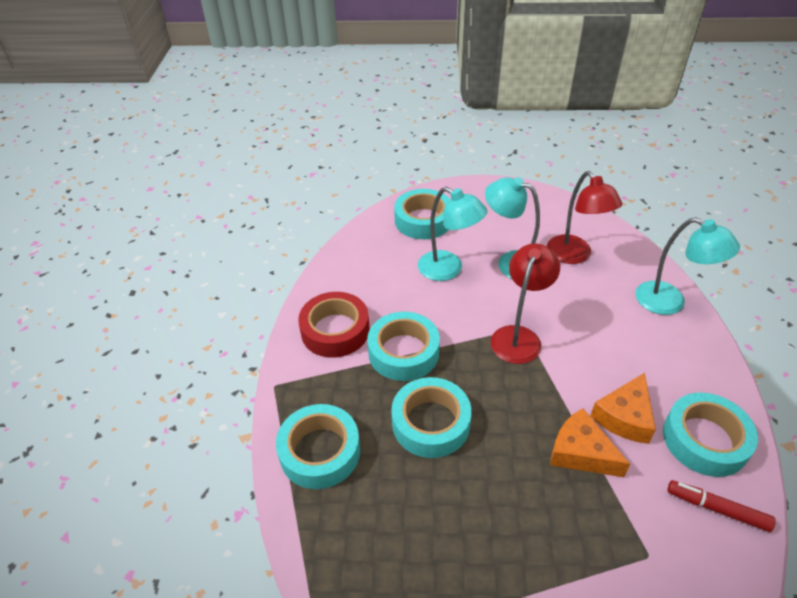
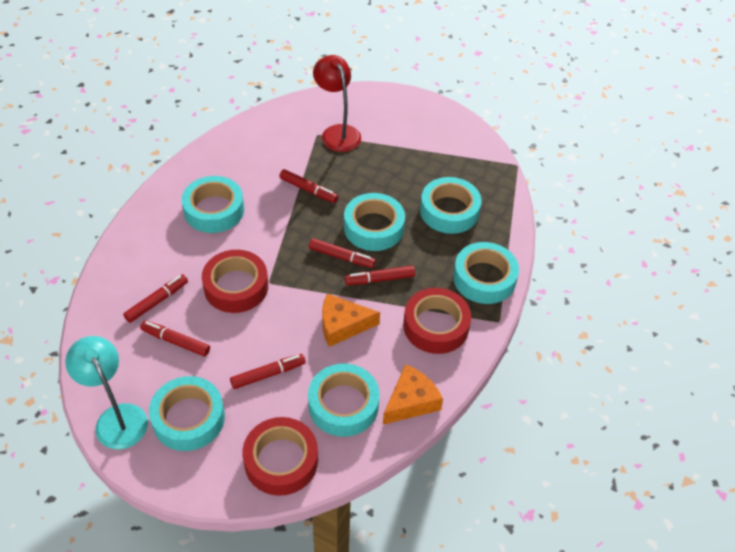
red lamp: 2 -> 1
red marker: 1 -> 6
red tape: 1 -> 3
turquoise lamp: 3 -> 1
turquoise tape: 5 -> 6

